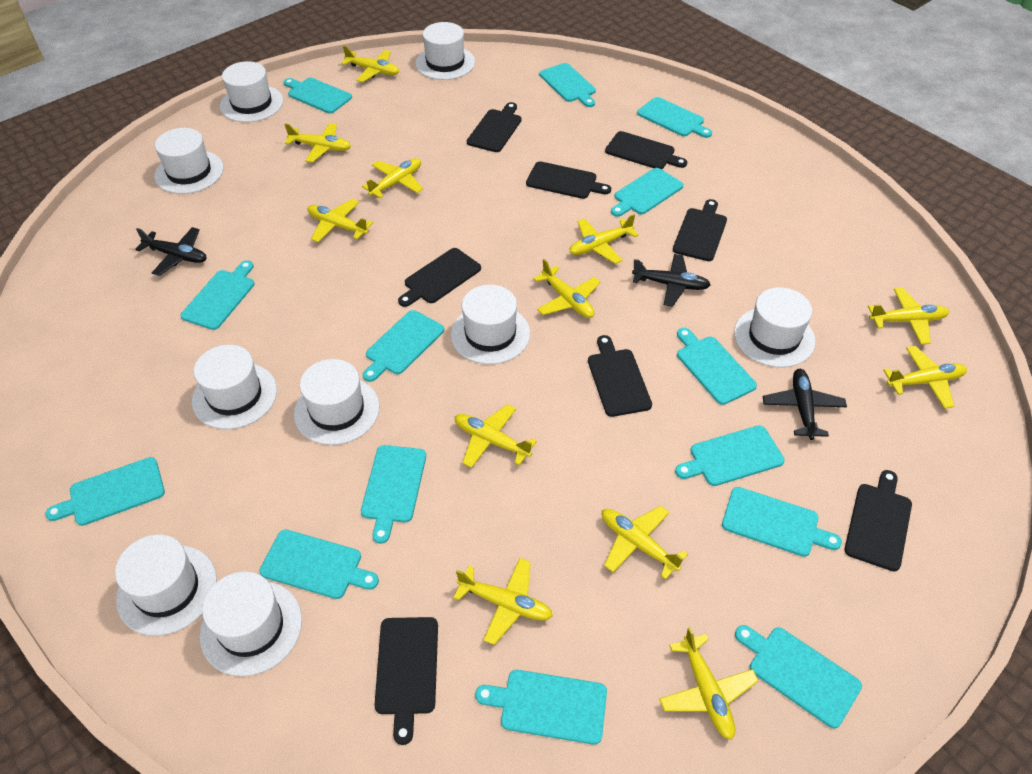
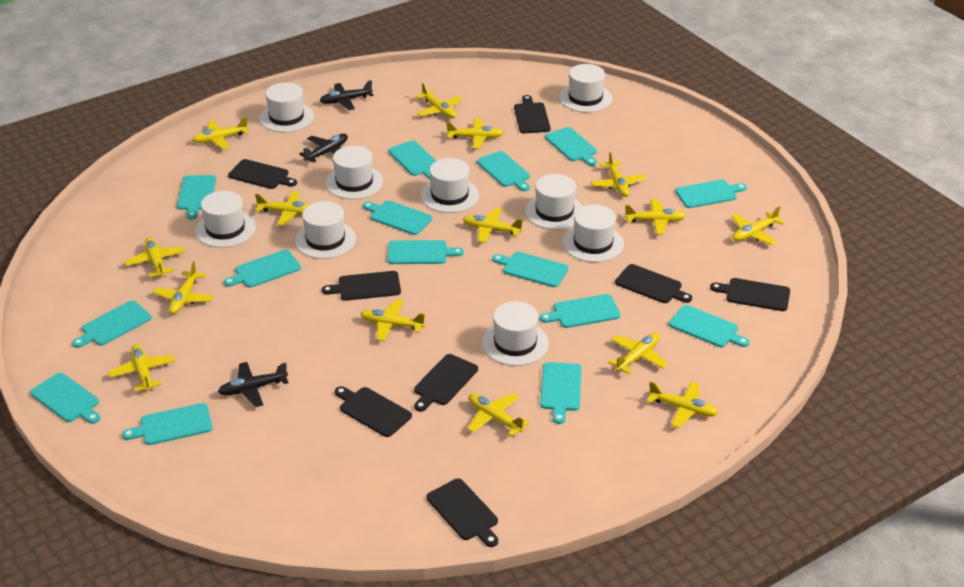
turquoise cutting board: 14 -> 15
yellow plane: 12 -> 15

